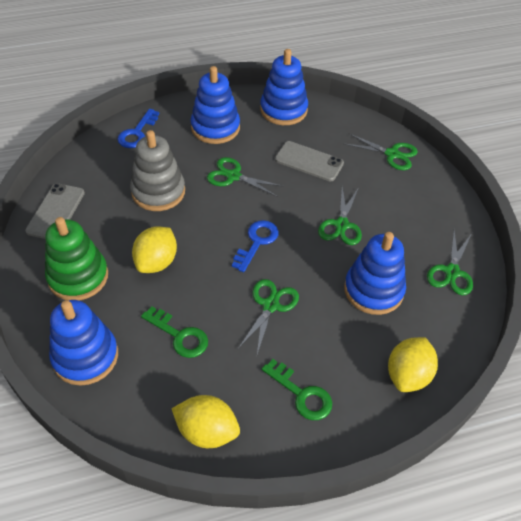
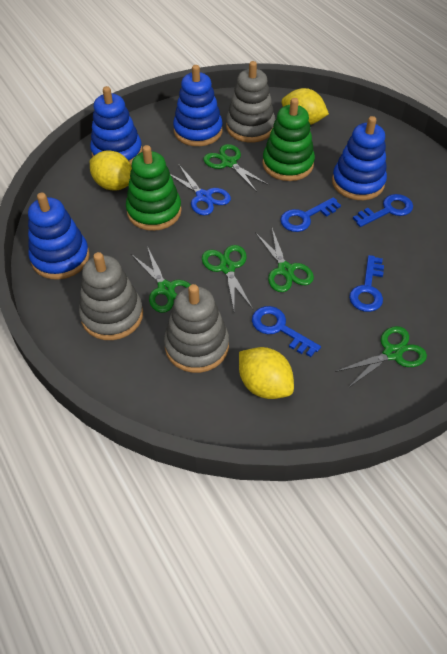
blue key: 2 -> 4
blue scissors: 0 -> 1
green key: 2 -> 0
green stacking toy: 1 -> 2
grey phone: 2 -> 0
grey stacking toy: 1 -> 3

